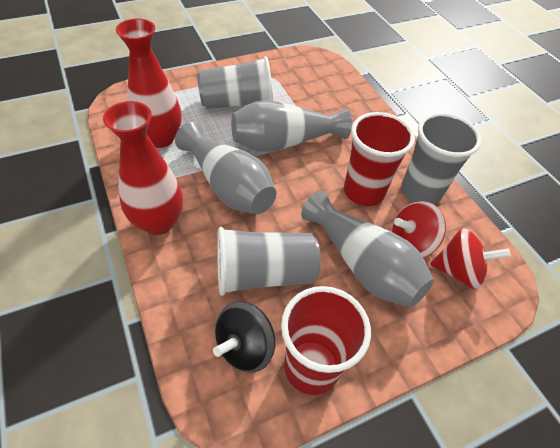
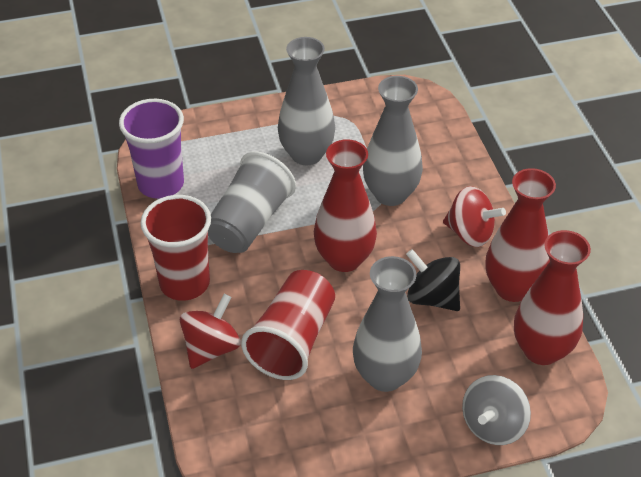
grey cup: 3 -> 1
grey spinning top: 0 -> 1
purple cup: 0 -> 1
red vase: 2 -> 3

